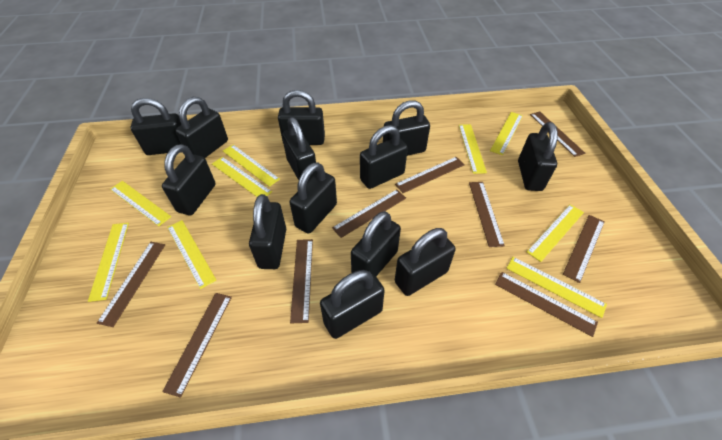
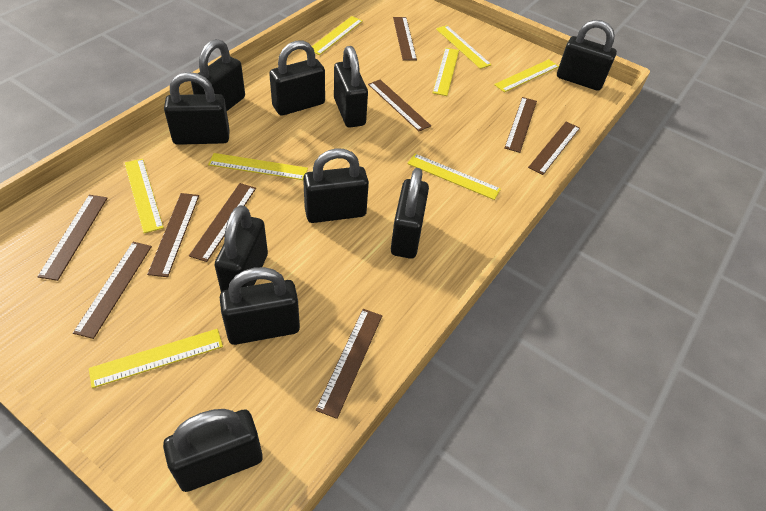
black padlock: 13 -> 10
yellow ruler: 9 -> 8

